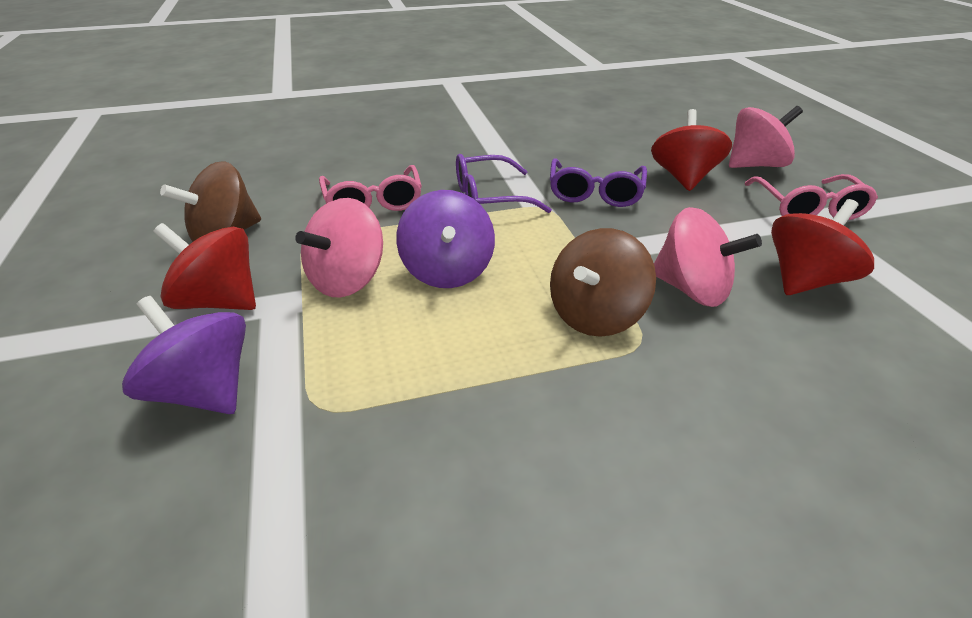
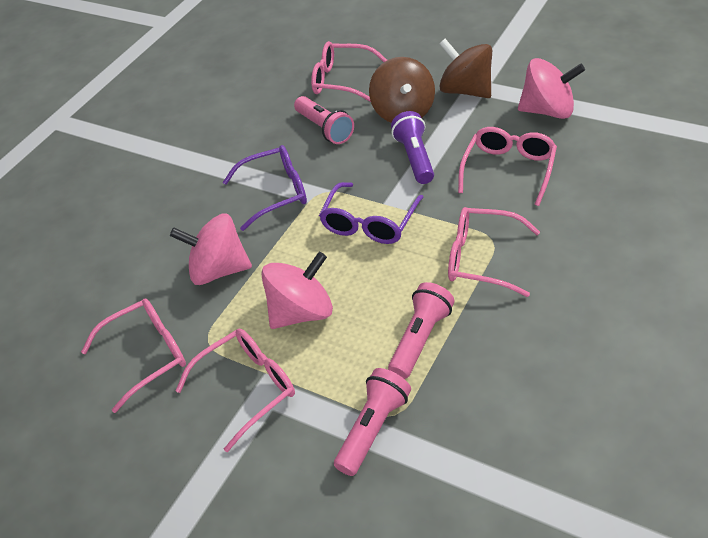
pink flashlight: 0 -> 3
pink glasses: 2 -> 5
purple flashlight: 0 -> 1
purple spinning top: 2 -> 0
red spinning top: 3 -> 0

